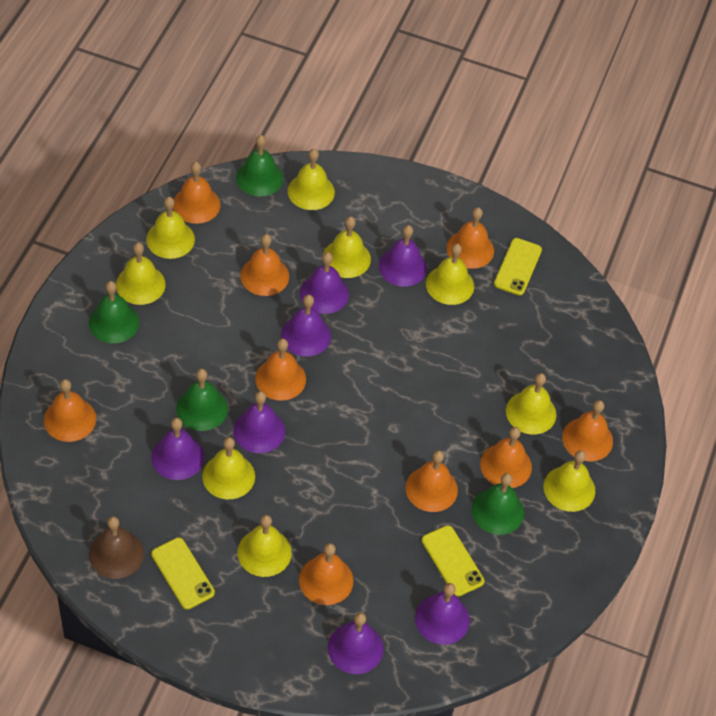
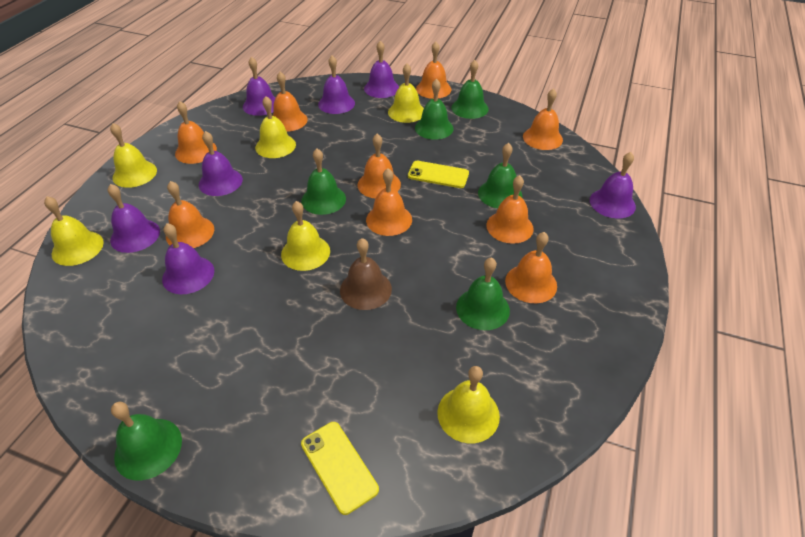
green bell: 4 -> 6
yellow bell: 9 -> 6
yellow phone: 3 -> 2

